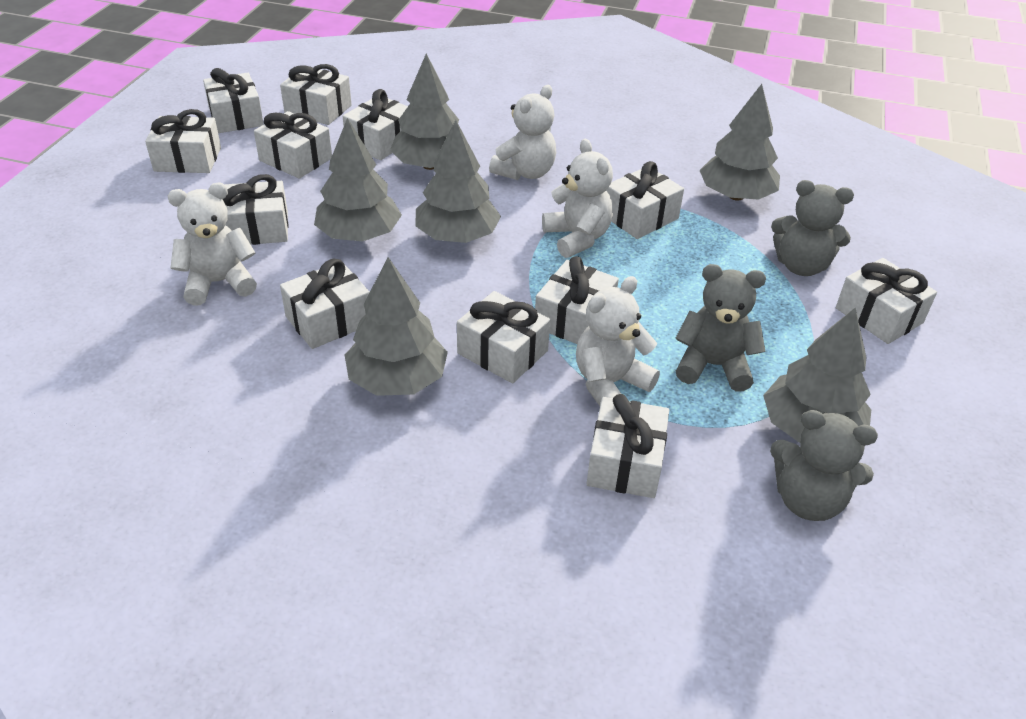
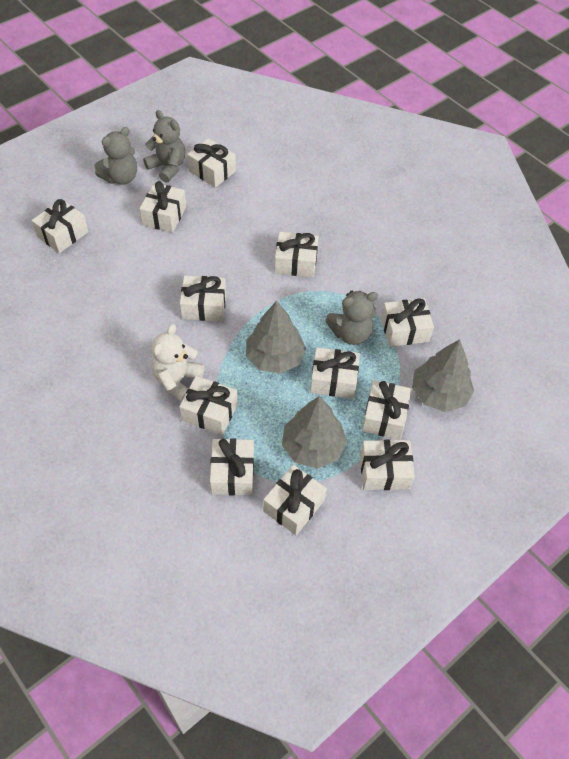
grey tree: 6 -> 3
white teddy bear: 4 -> 1

